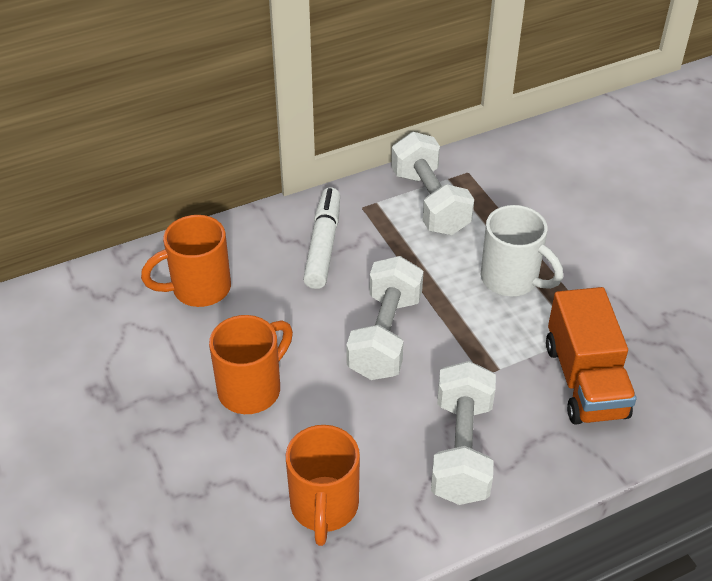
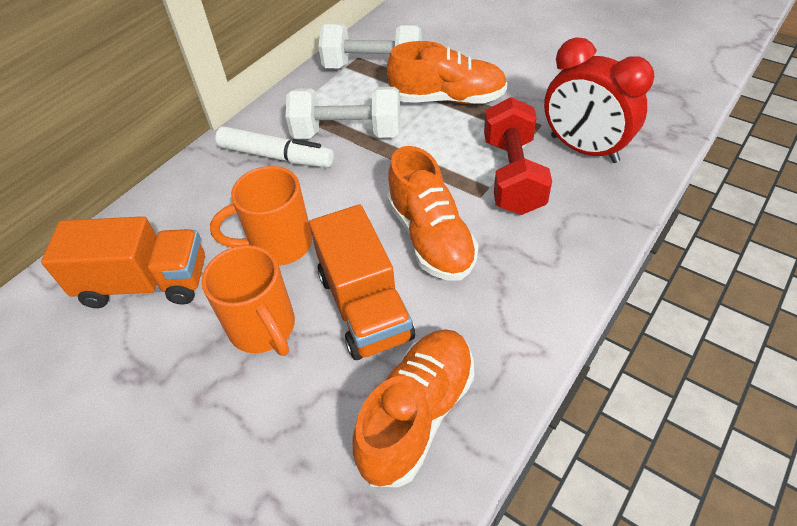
orange mug: 3 -> 2
orange shoe: 0 -> 3
orange truck: 1 -> 2
red clock: 0 -> 1
red dumbbell: 0 -> 1
white dumbbell: 3 -> 2
white mug: 1 -> 0

